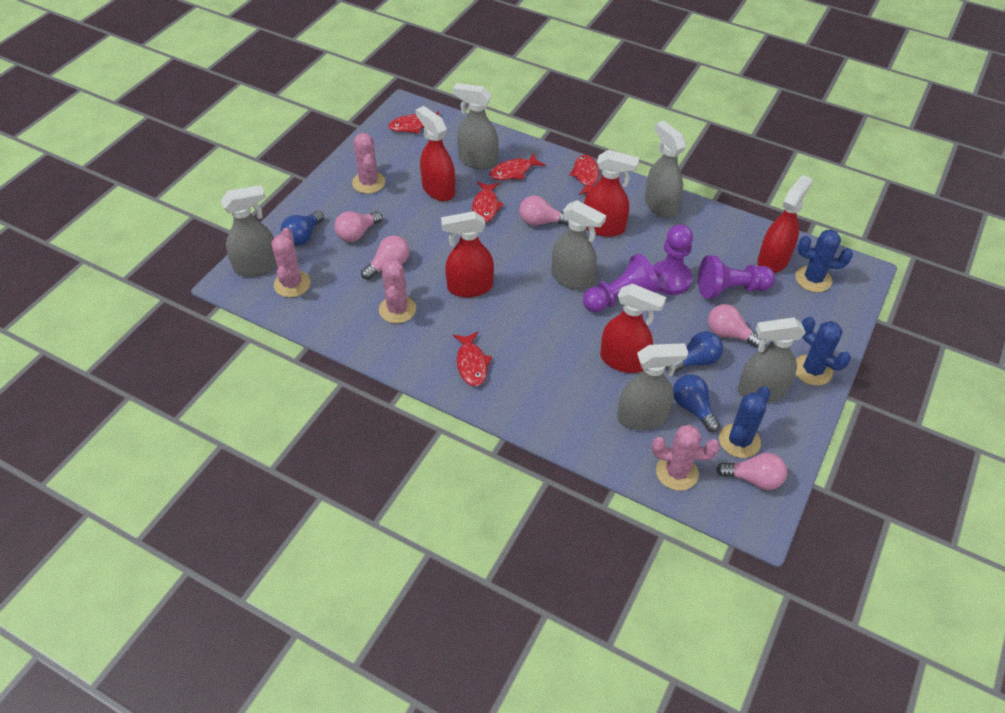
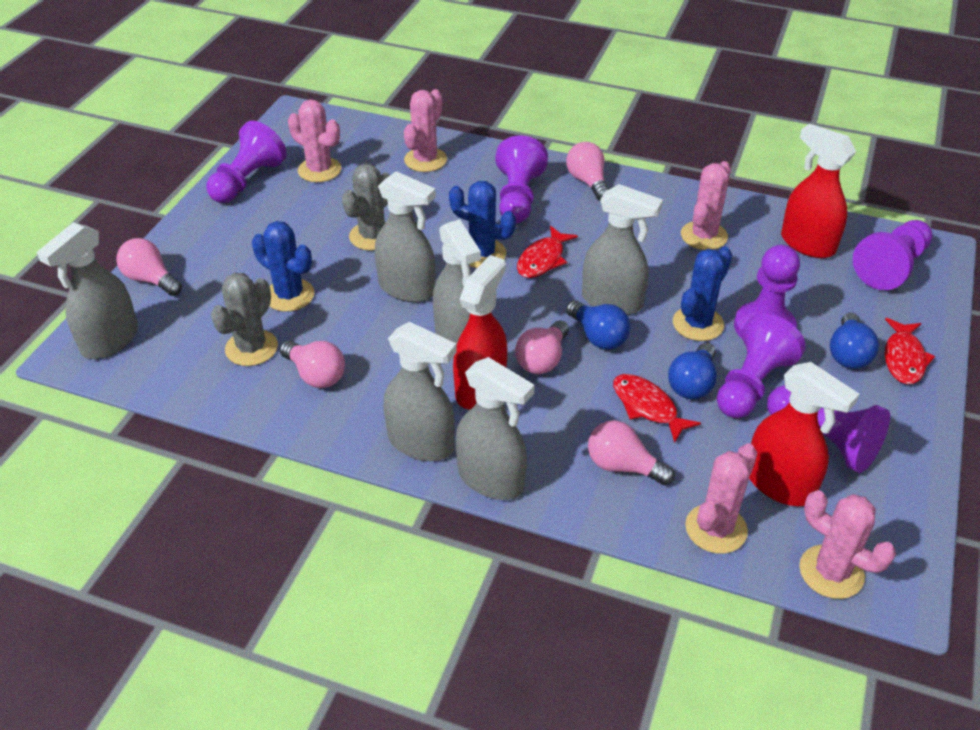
grey cactus: 0 -> 2
pink cactus: 4 -> 5
purple pawn: 3 -> 6
red fish: 5 -> 3
red spray bottle: 5 -> 3

